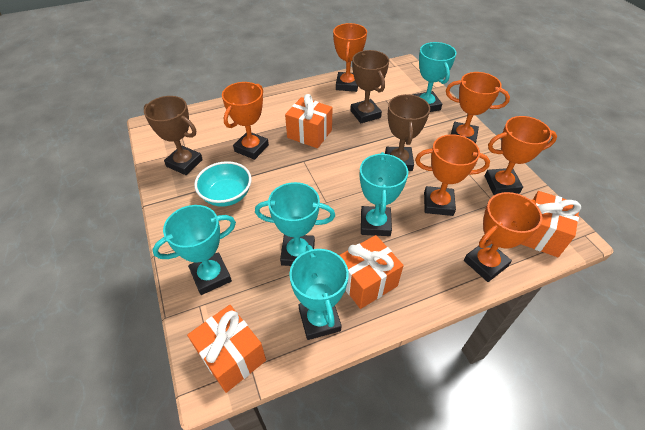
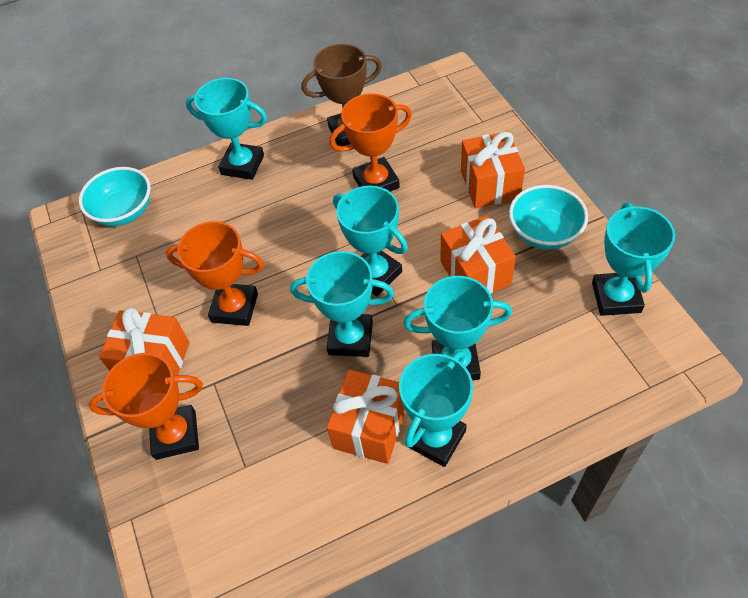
brown trophy: 3 -> 1
orange trophy: 6 -> 3
turquoise bowl: 1 -> 2
turquoise trophy: 5 -> 6

